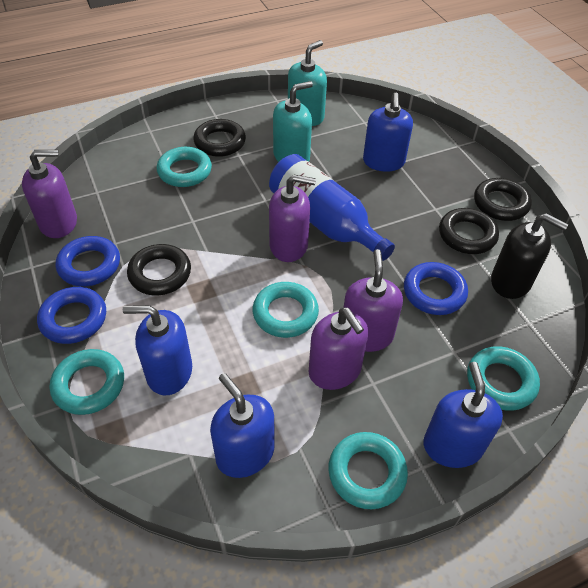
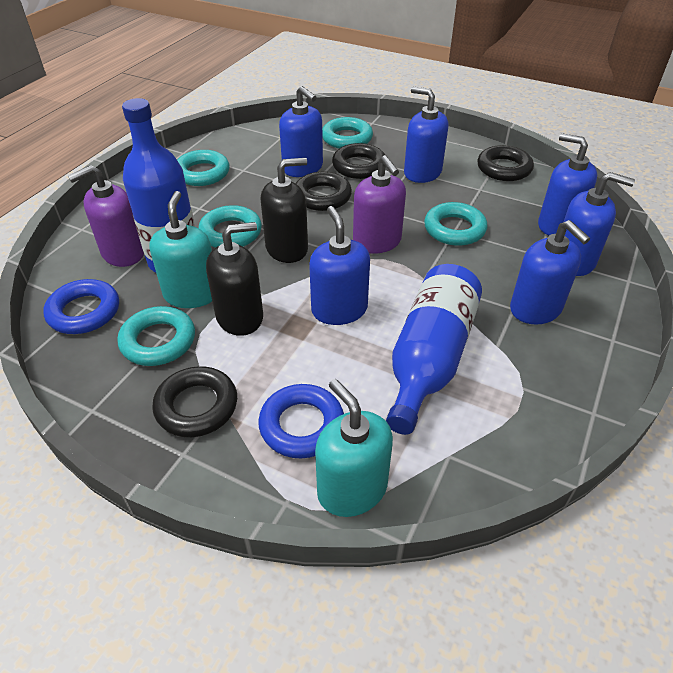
black soap dispenser: 1 -> 2
blue bottle: 1 -> 2
blue ring: 3 -> 2
blue soap dispenser: 4 -> 6
purple soap dispenser: 4 -> 2

